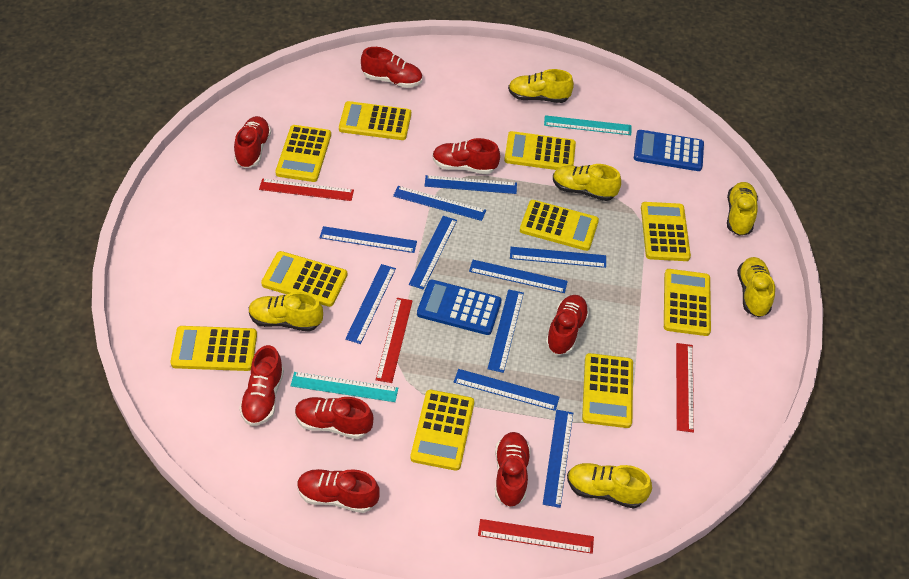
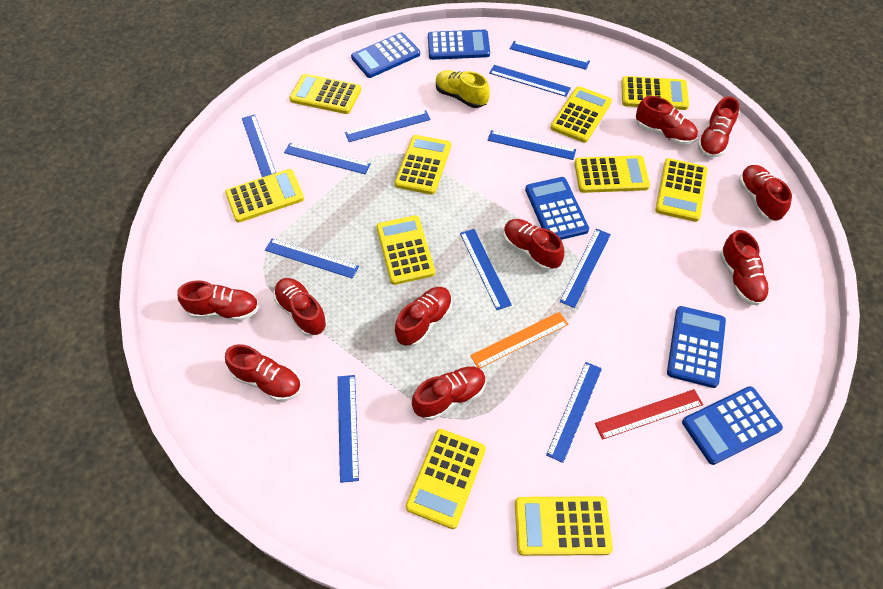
blue calculator: 2 -> 5
blue ruler: 10 -> 11
orange ruler: 0 -> 1
red ruler: 4 -> 1
red shoe: 8 -> 10
turquoise ruler: 2 -> 0
yellow shoe: 6 -> 1

